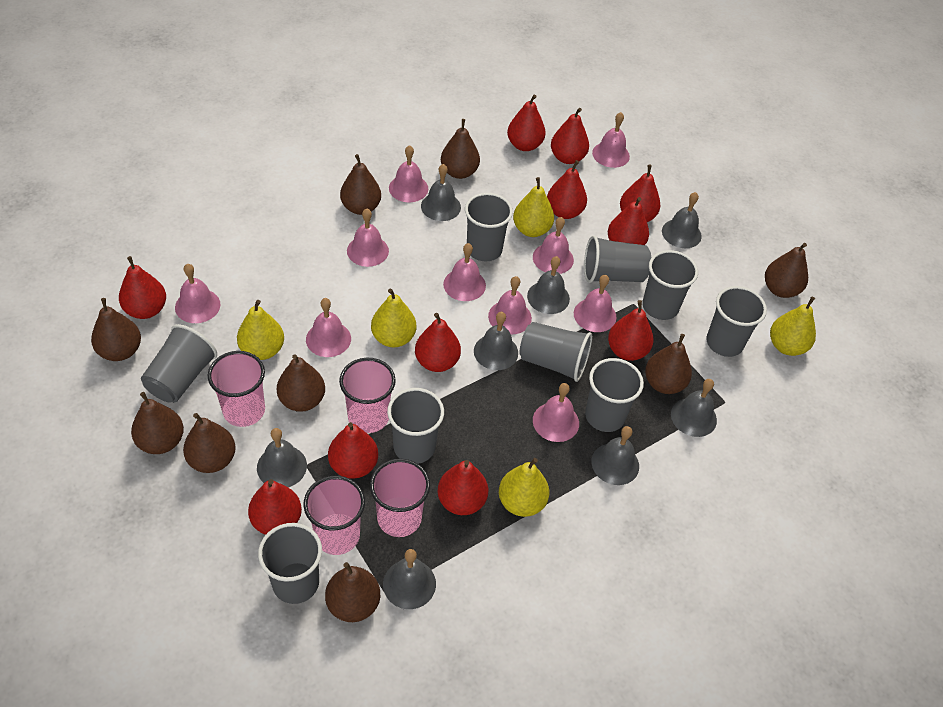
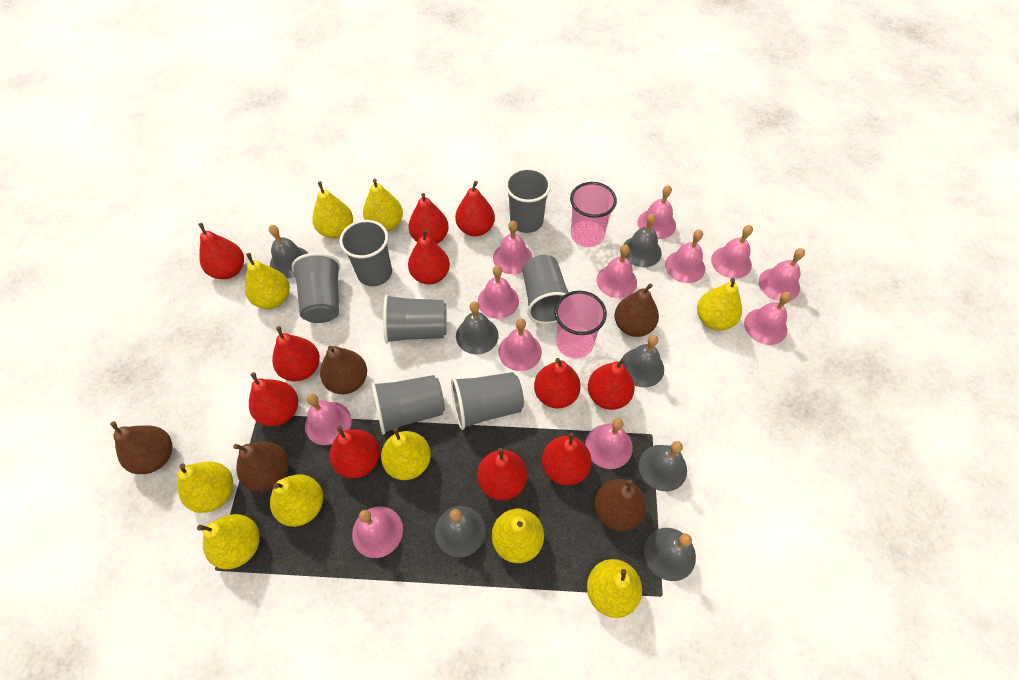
brown pear: 9 -> 5
grey bell: 8 -> 7
grey cup: 9 -> 7
pink bell: 10 -> 12
pink cup: 4 -> 2
yellow pear: 5 -> 10

